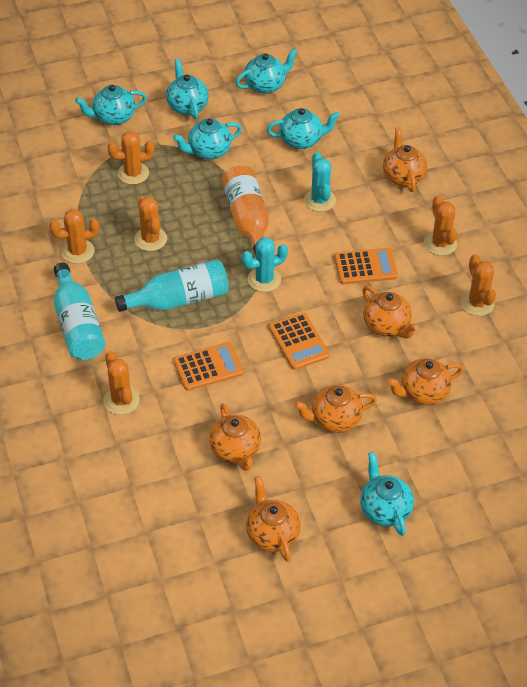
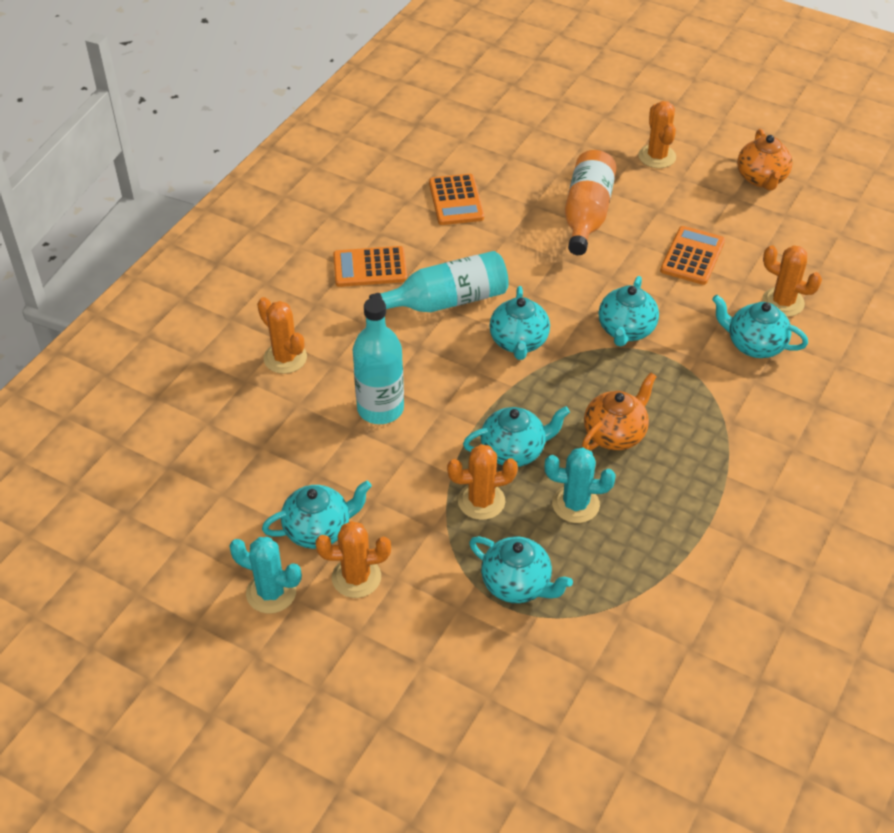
orange cactus: 6 -> 5
orange teapot: 6 -> 2

